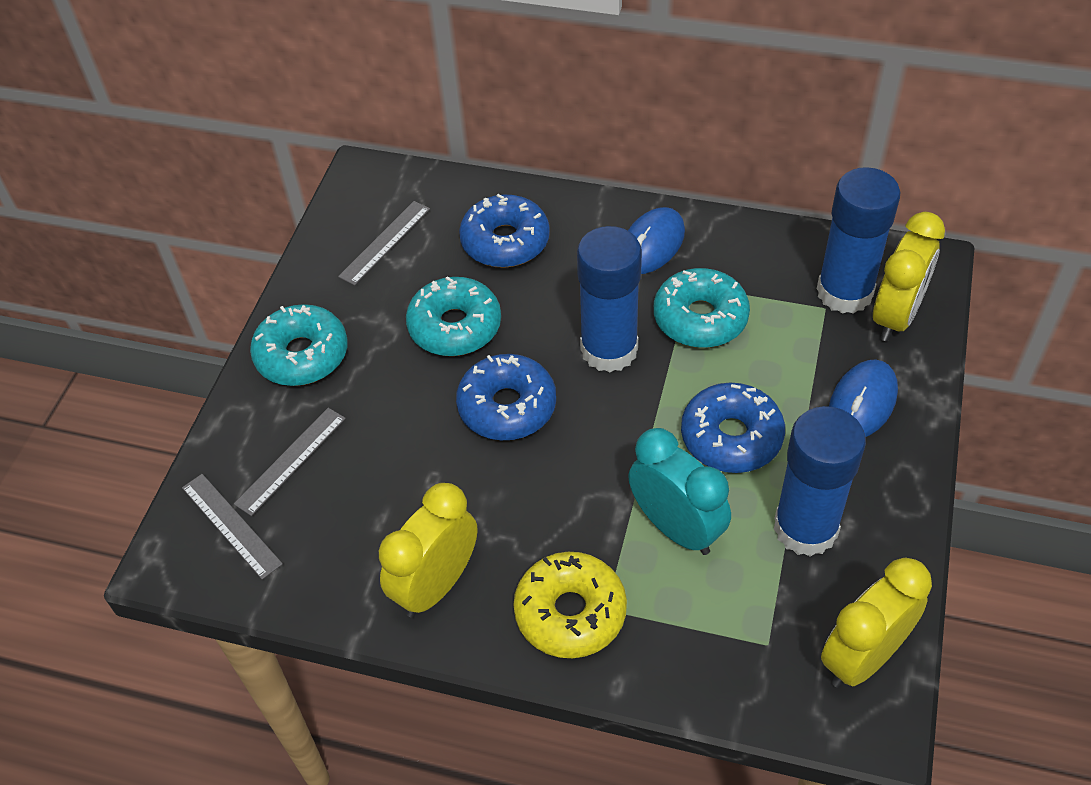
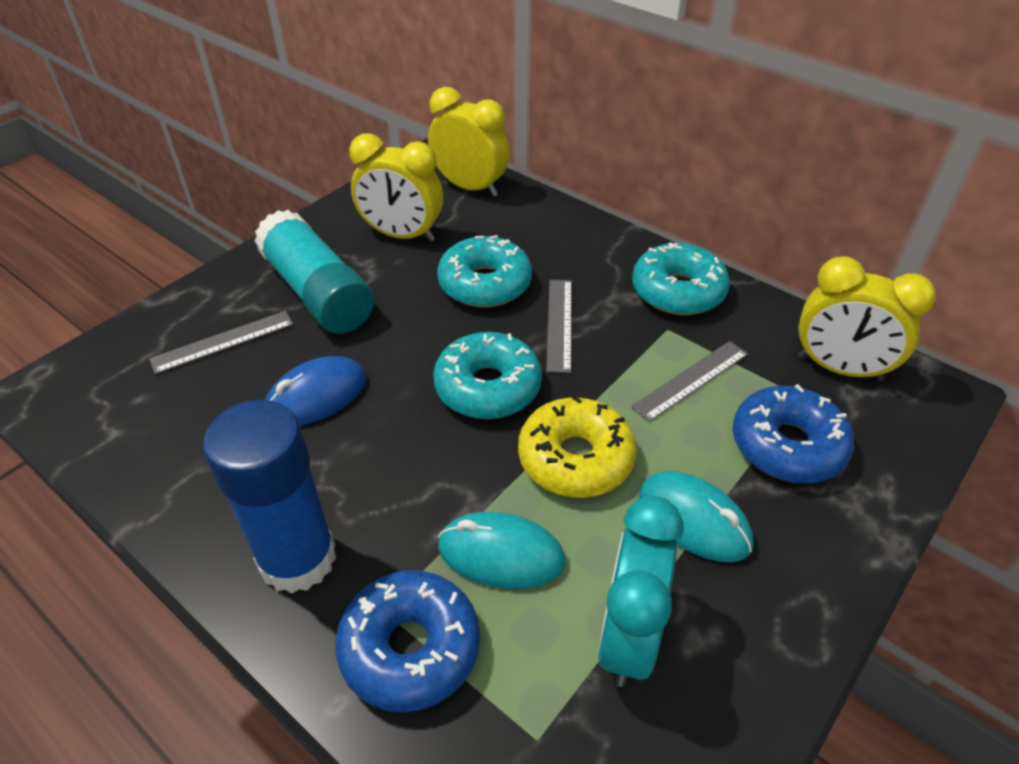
blue donut: 3 -> 2
blue glue stick: 3 -> 1
blue mouse: 2 -> 1
turquoise glue stick: 0 -> 1
turquoise mouse: 0 -> 2

